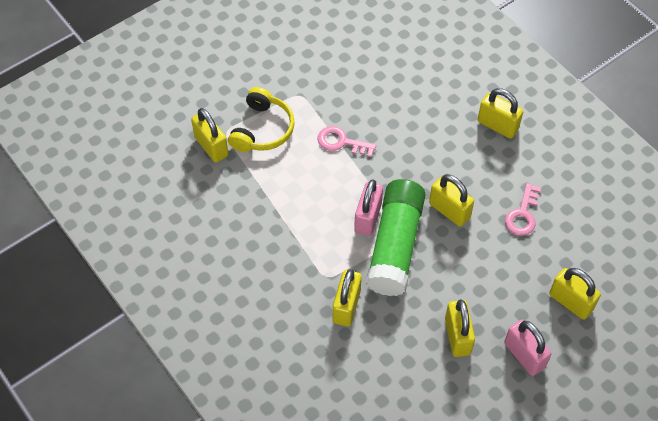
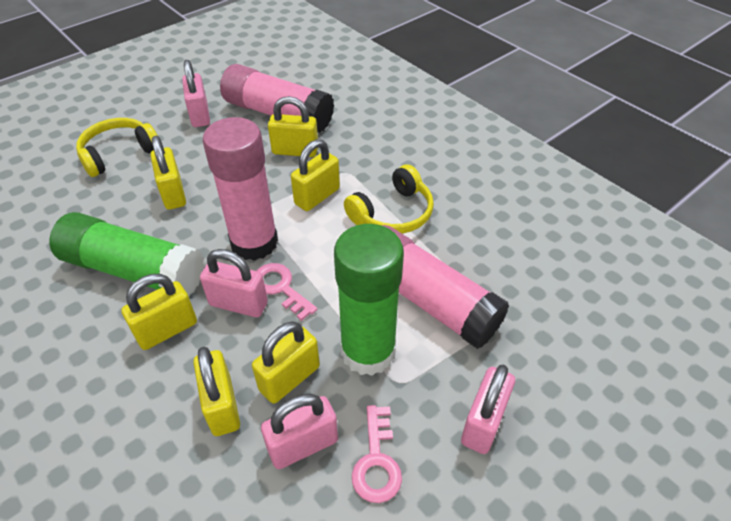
green glue stick: 1 -> 2
pink glue stick: 0 -> 3
pink padlock: 2 -> 4
yellow headphones: 1 -> 2

